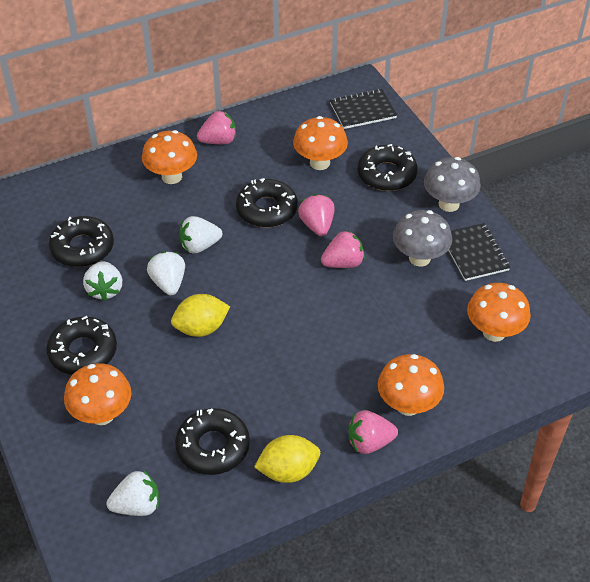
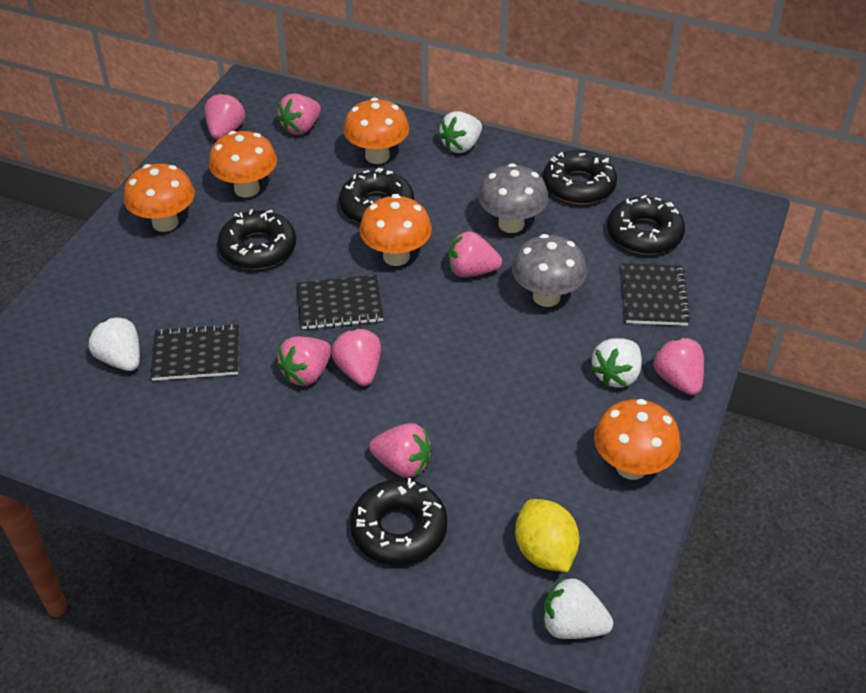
black notebook: 2 -> 3
pink strawberry: 4 -> 7
yellow lemon: 2 -> 1

